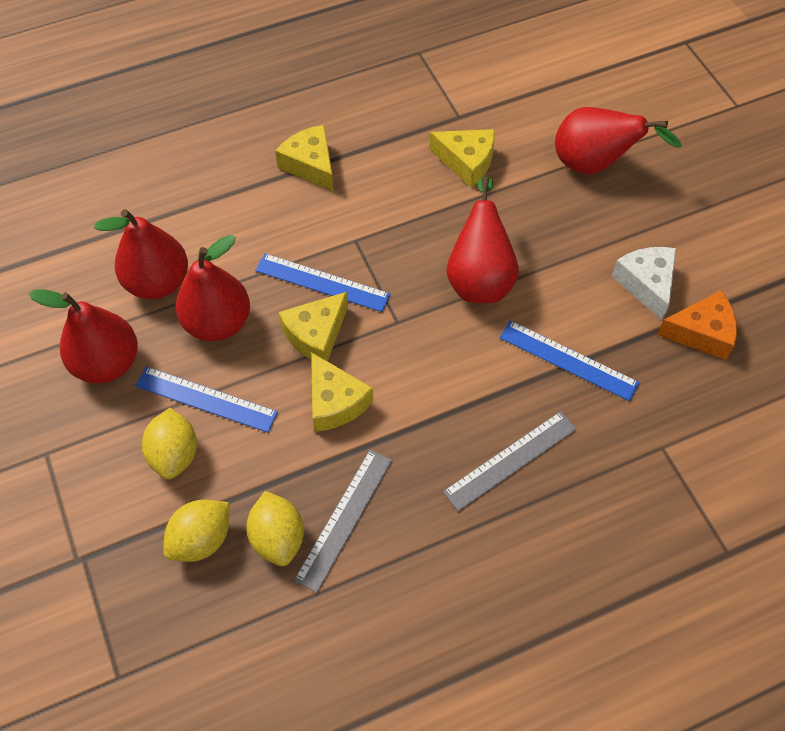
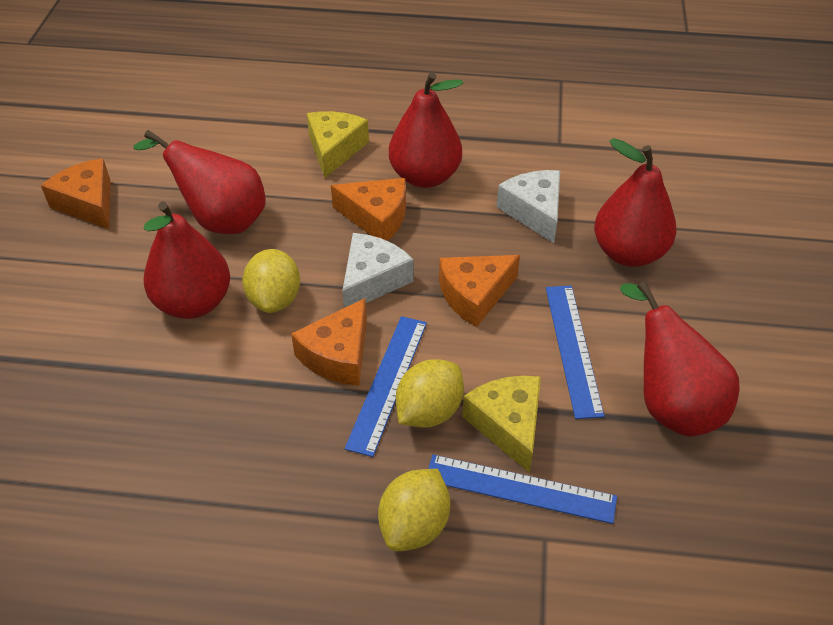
grey ruler: 2 -> 0
orange cheese: 1 -> 4
white cheese: 1 -> 2
yellow cheese: 4 -> 2

